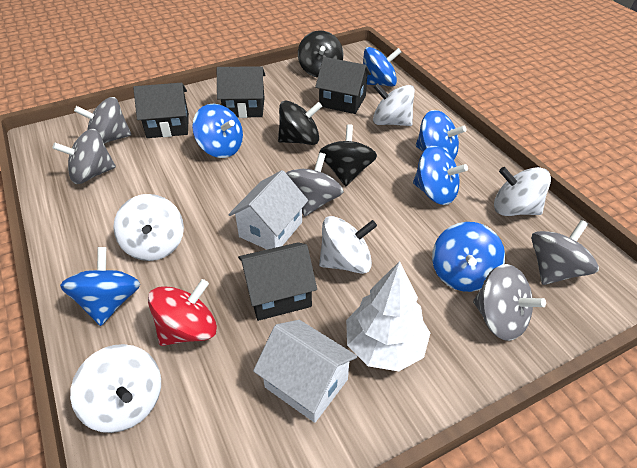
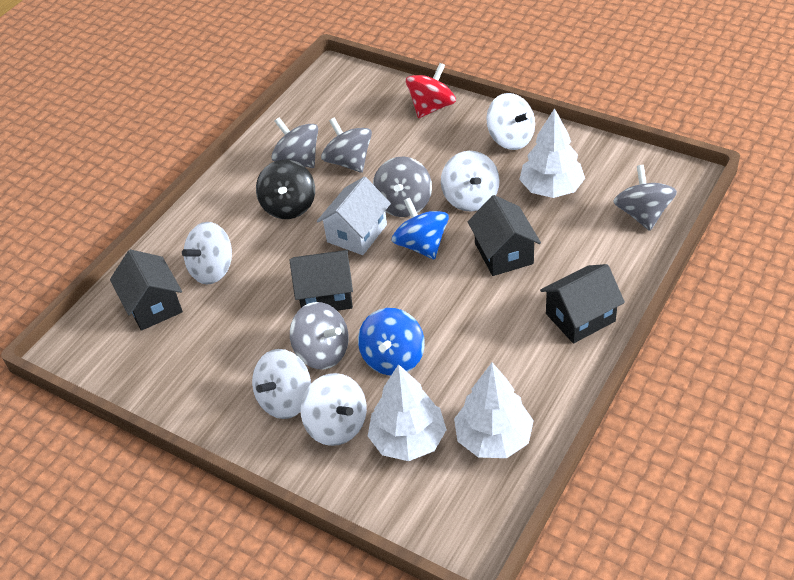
black spinning top: 3 -> 1
blue spinning top: 6 -> 2
white house: 2 -> 1
white tree: 1 -> 3

